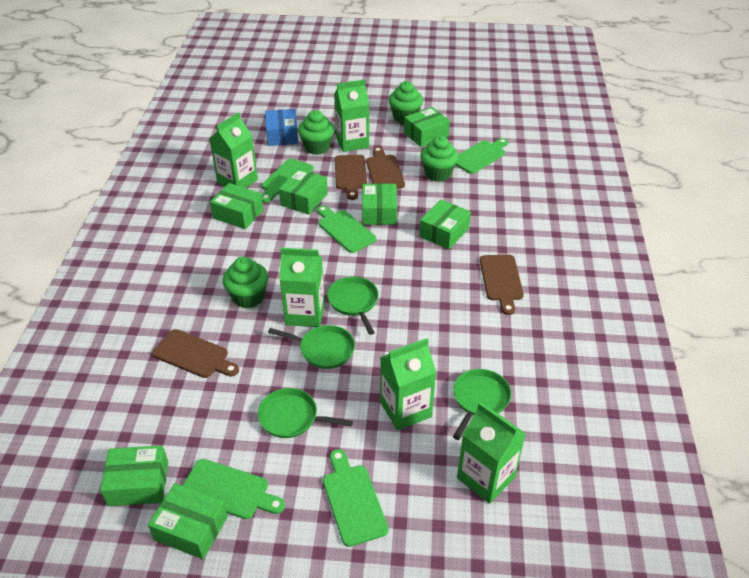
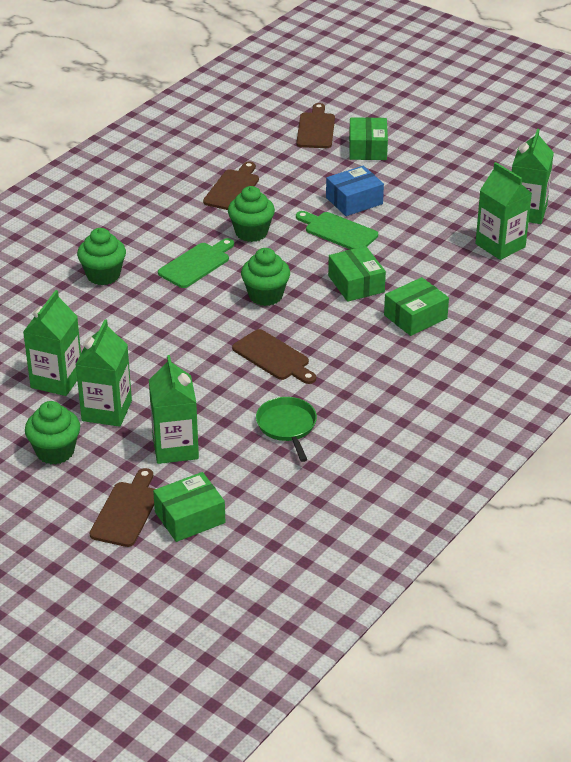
green box: 7 -> 4
green cutting board: 5 -> 2
green pan: 4 -> 1

